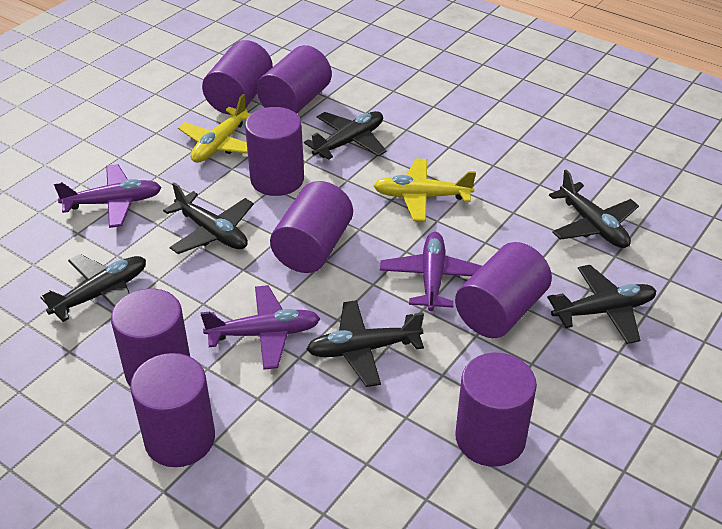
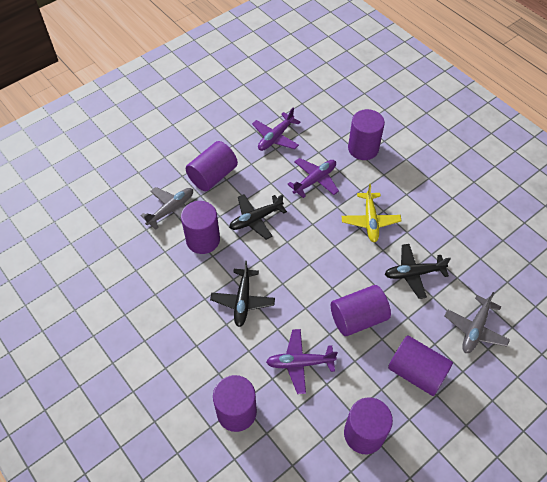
black plane: 6 -> 3
grey plane: 0 -> 2
purple cylinder: 8 -> 7
yellow plane: 2 -> 1

